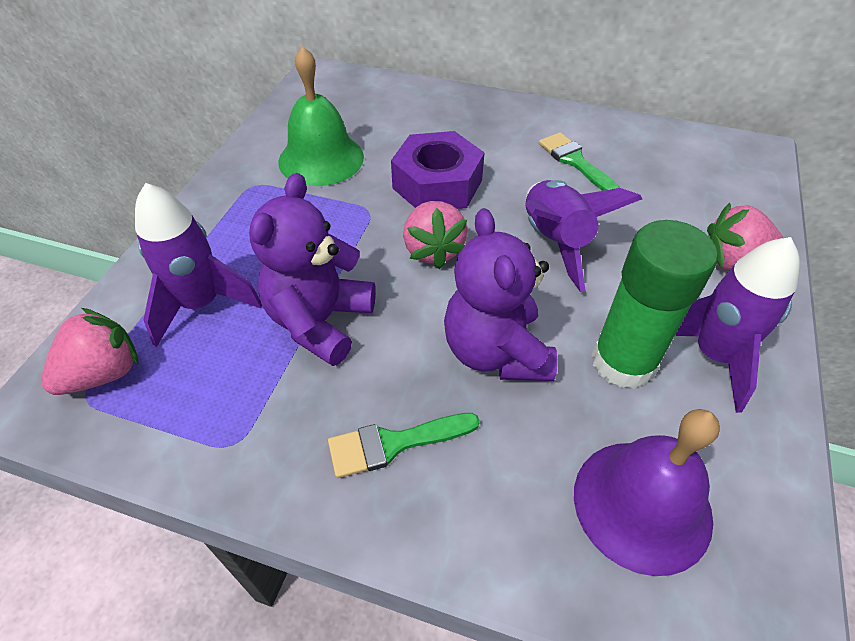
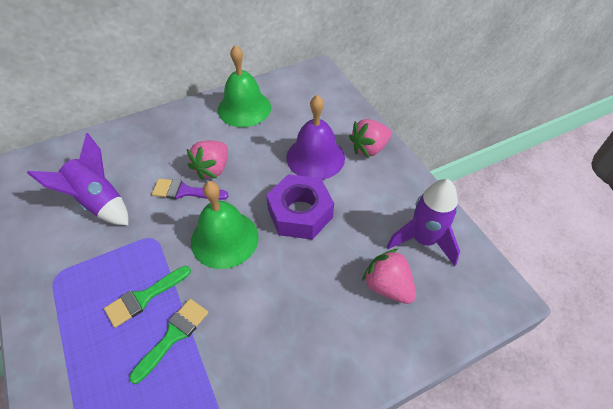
green bell: 1 -> 2
green glue stick: 1 -> 0
purple brush: 0 -> 1
purple rocket: 3 -> 2
purple teddy bear: 2 -> 0

